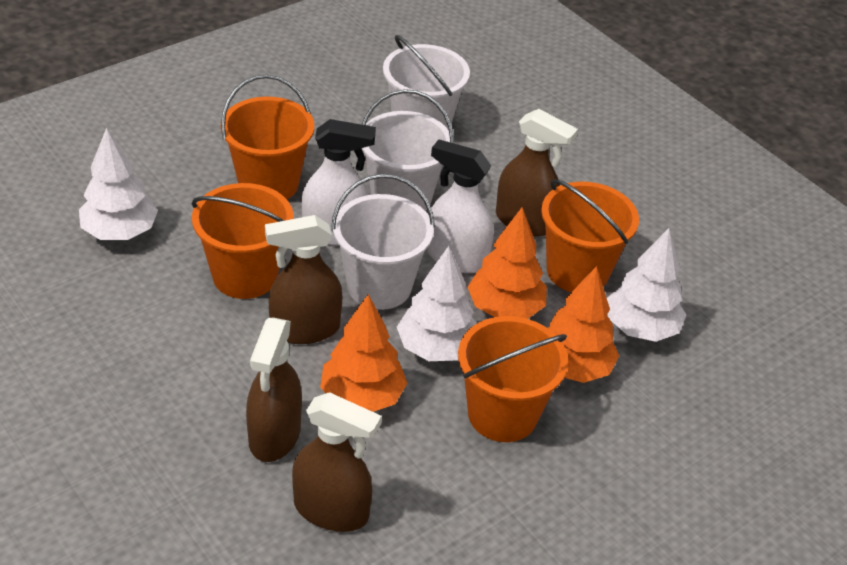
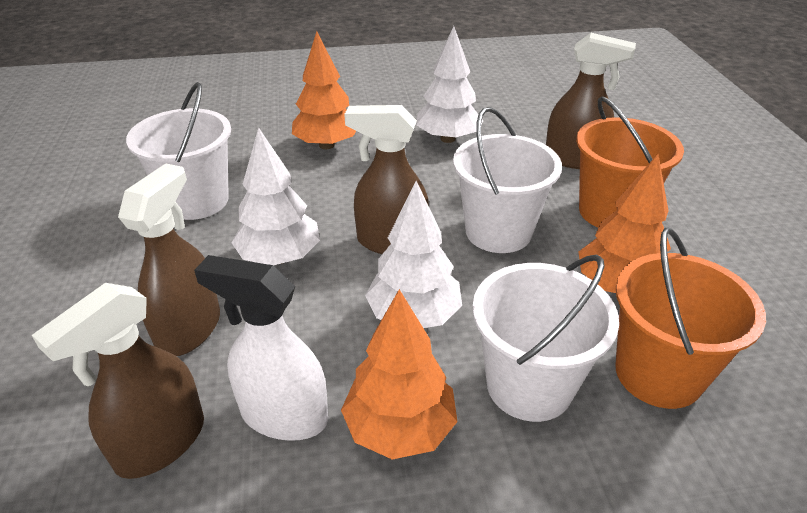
orange bucket: 4 -> 2
white spray bottle: 2 -> 1

